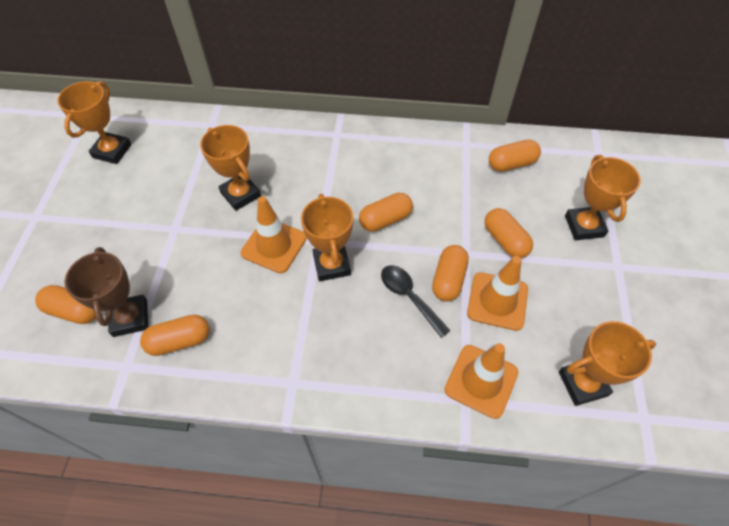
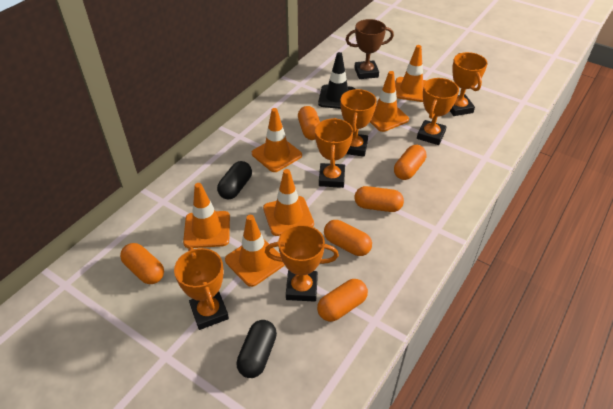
black capsule: 0 -> 2
black spoon: 1 -> 0
black traffic cone: 0 -> 1
orange traffic cone: 3 -> 6
orange trophy: 5 -> 6

